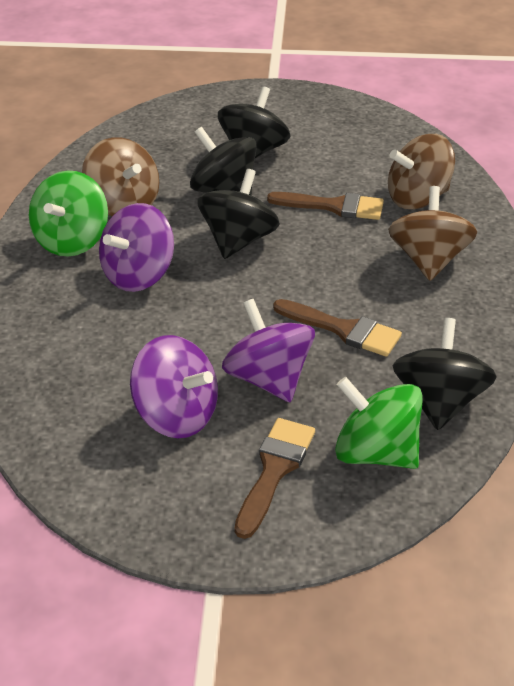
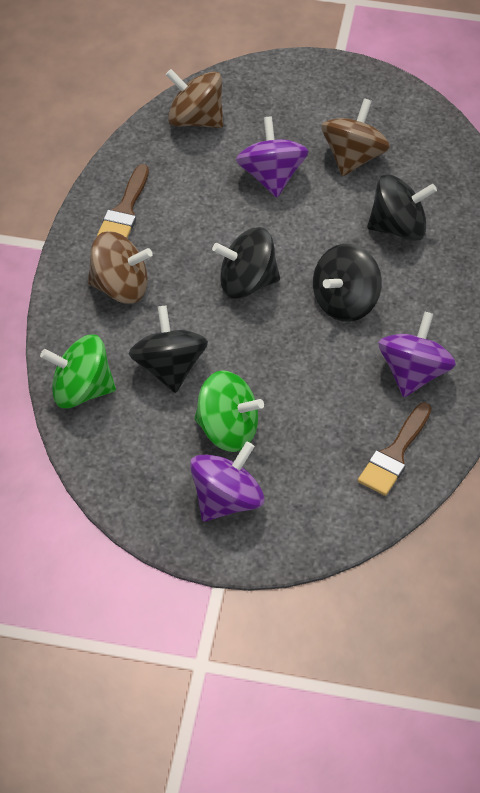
brown brush: 3 -> 2

